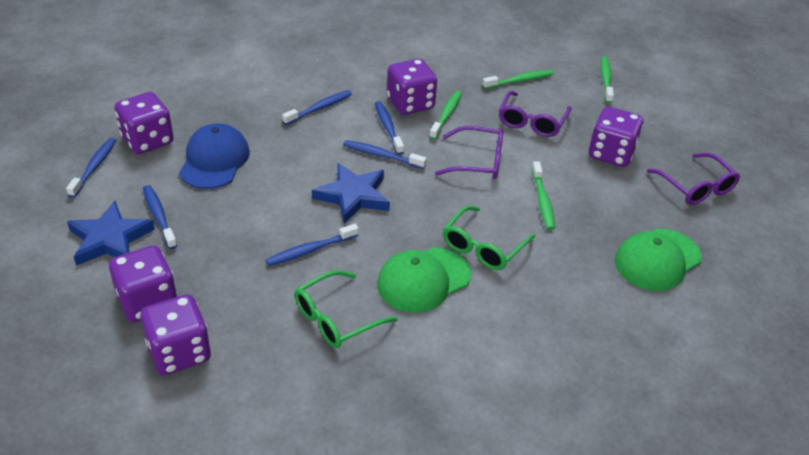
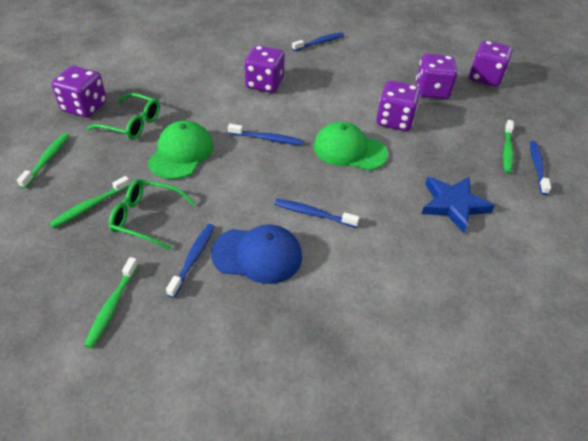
blue star: 2 -> 1
blue toothbrush: 6 -> 5
purple glasses: 3 -> 0

